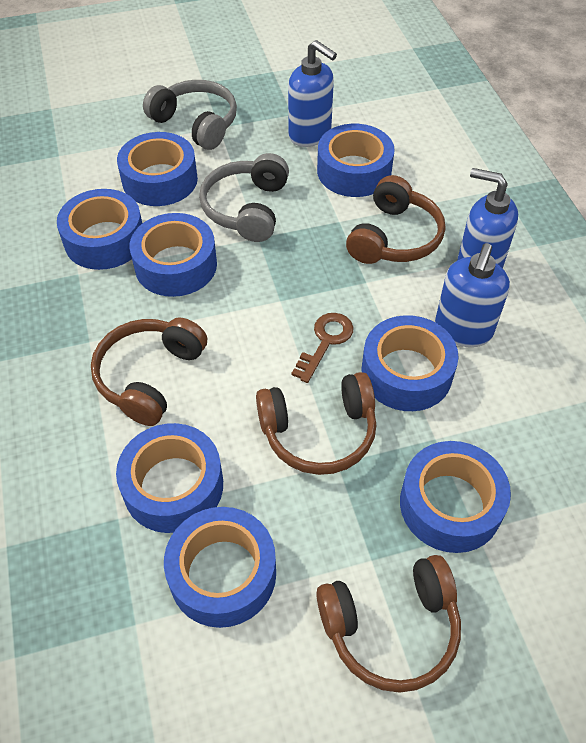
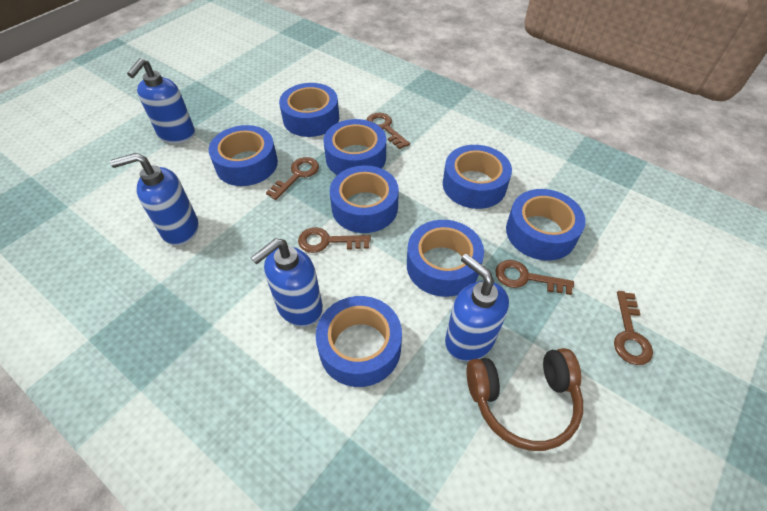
blue soap dispenser: 3 -> 4
brown headphones: 4 -> 1
brown key: 1 -> 5
grey headphones: 2 -> 0

